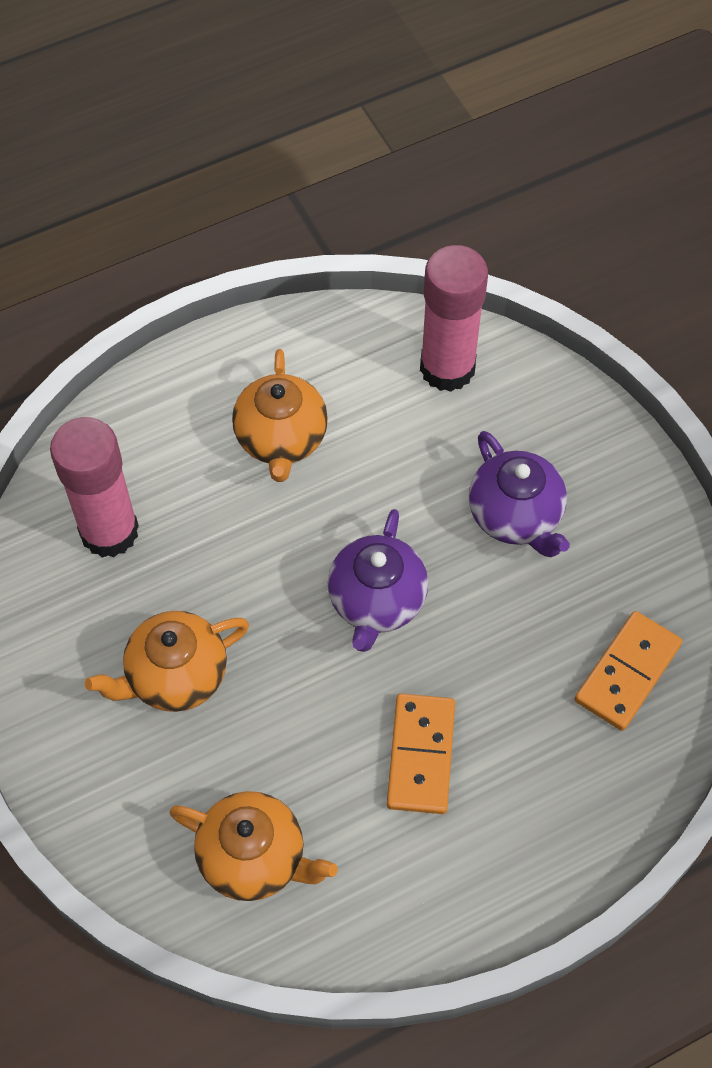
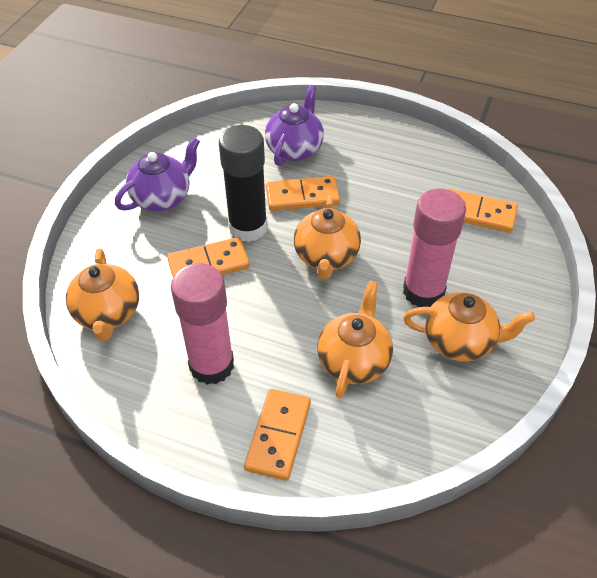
black glue stick: 0 -> 1
orange domino: 2 -> 4
orange teapot: 3 -> 4

